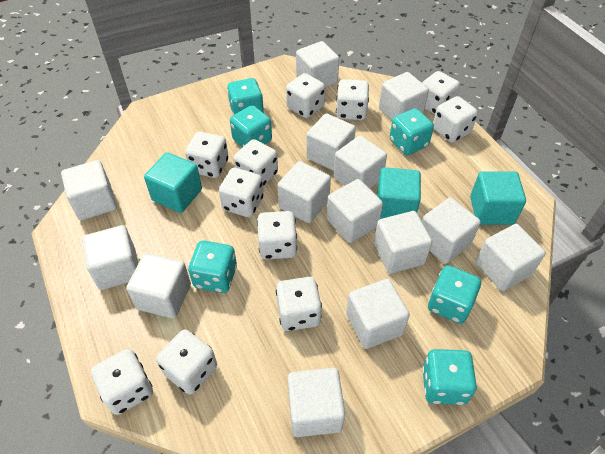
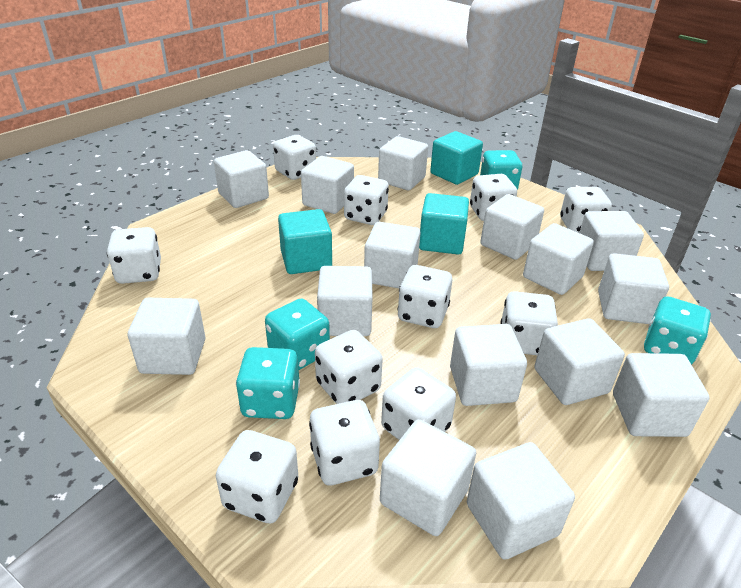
turquoise dice: 6 -> 4
white cube: 14 -> 15

